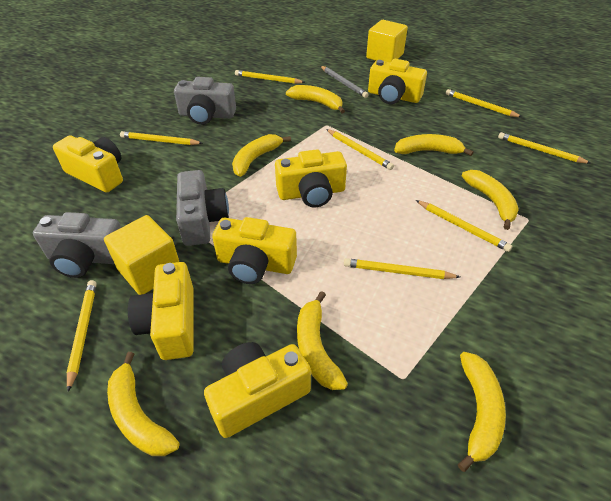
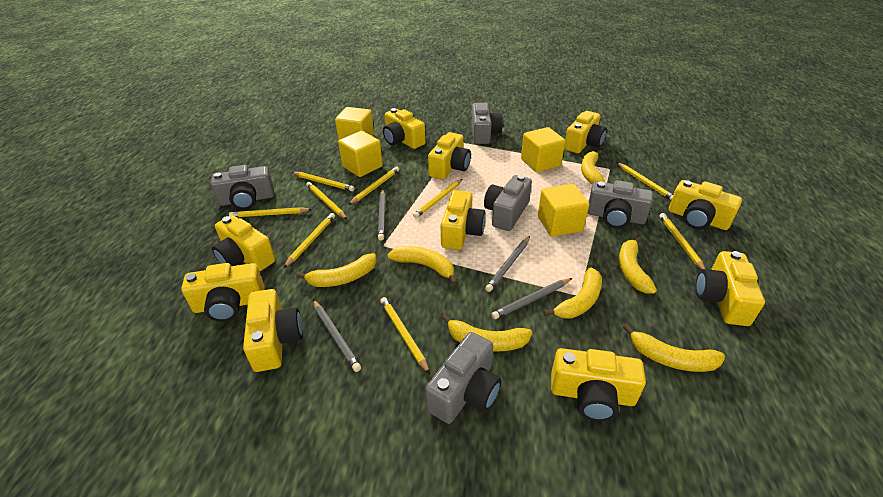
grey camera: 3 -> 5
grey pencil: 1 -> 4
yellow camera: 6 -> 10
yellow cube: 2 -> 4
yellow pencil: 8 -> 9

